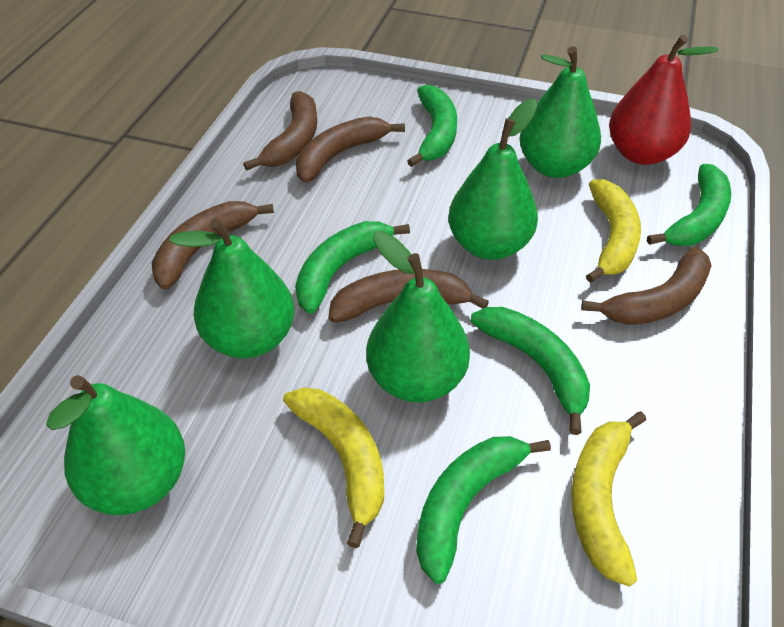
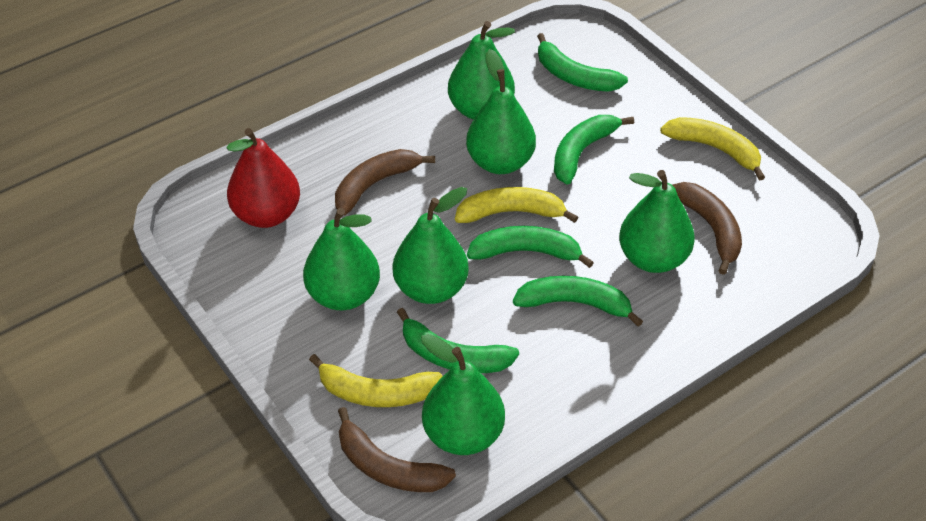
brown banana: 5 -> 3
green pear: 5 -> 6

